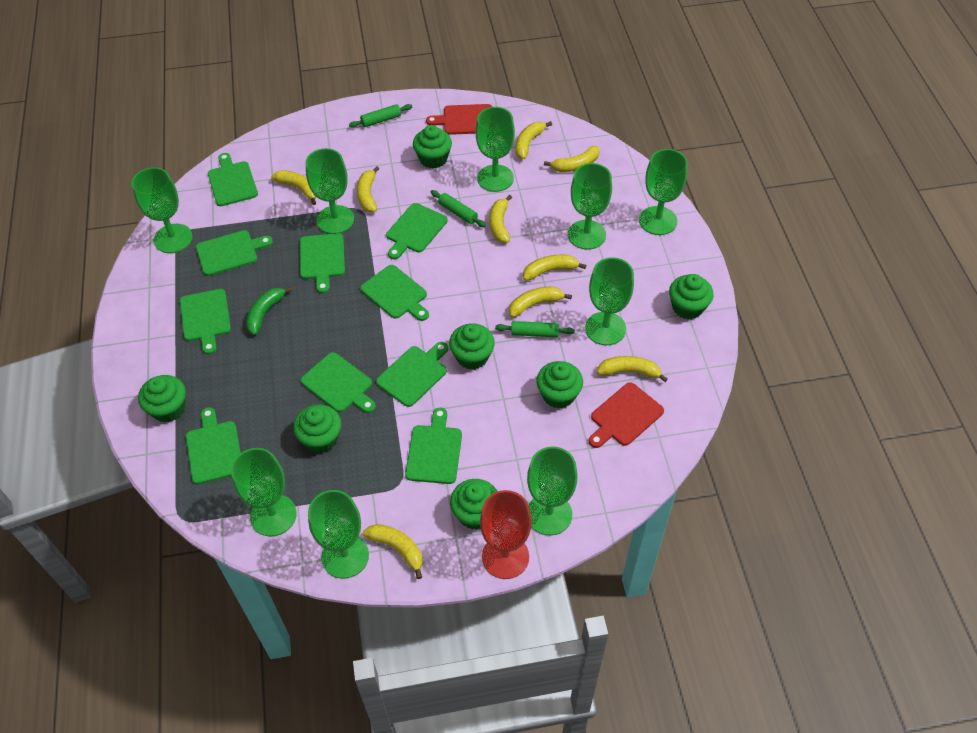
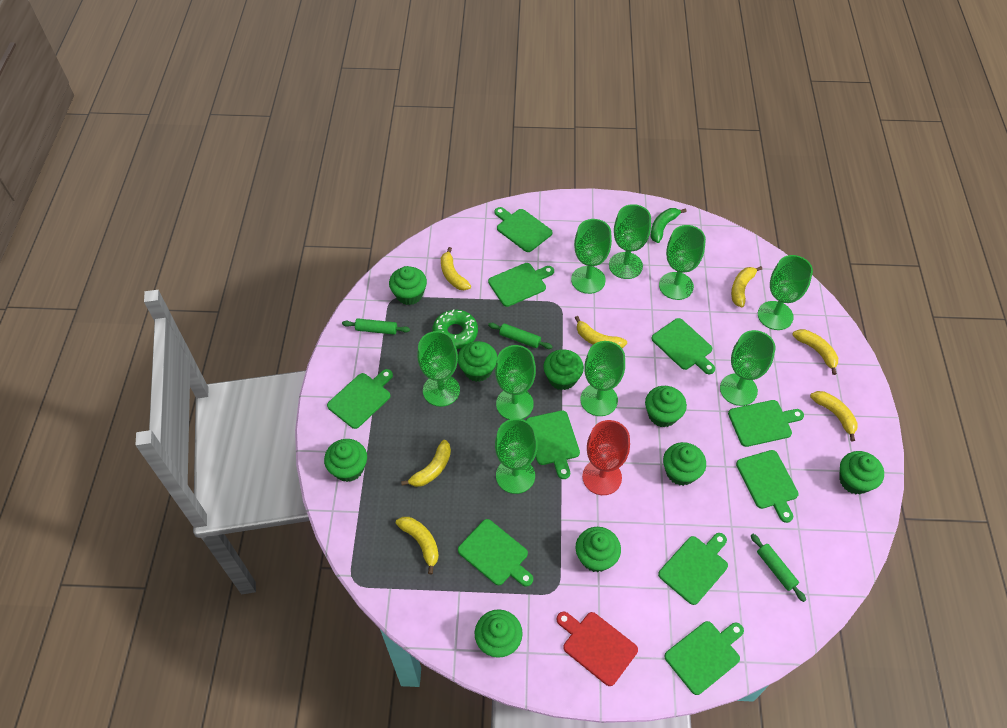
green cupcake: 7 -> 9
green donut: 0 -> 1
red cutting board: 2 -> 1
yellow banana: 9 -> 7

